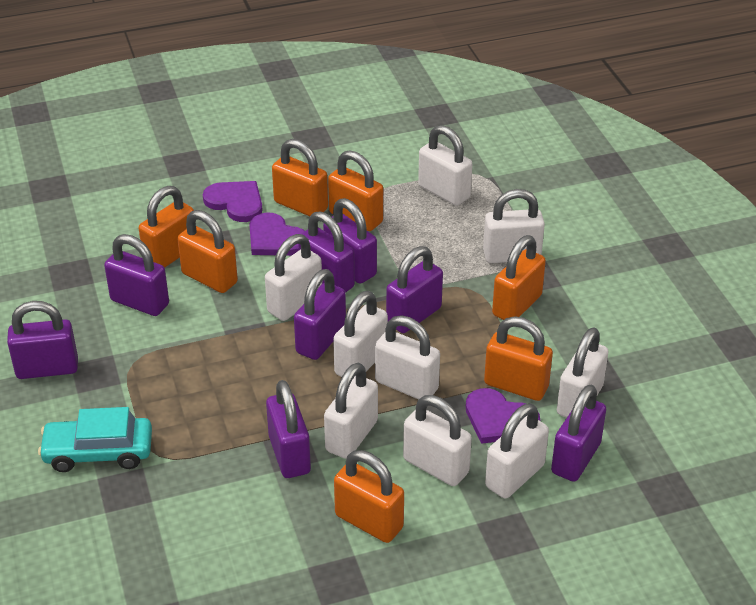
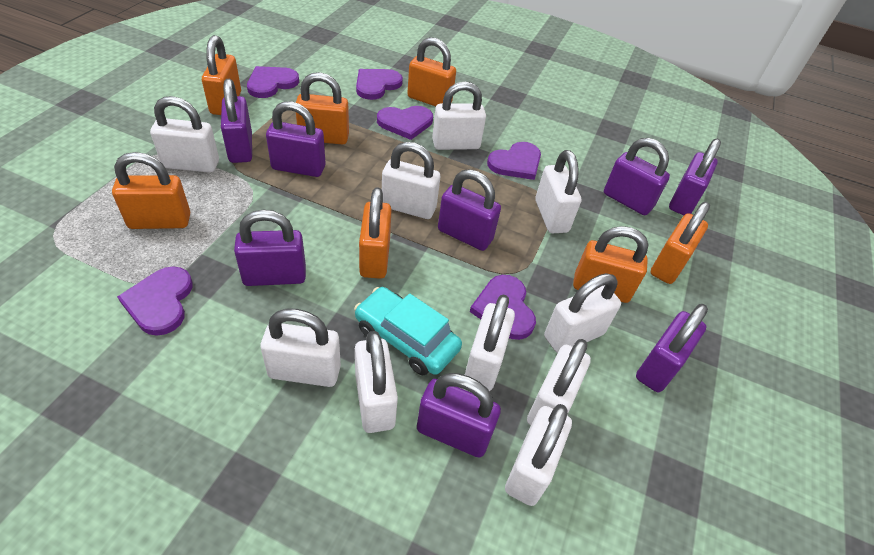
purple heart: 3 -> 6
white padlock: 9 -> 10

